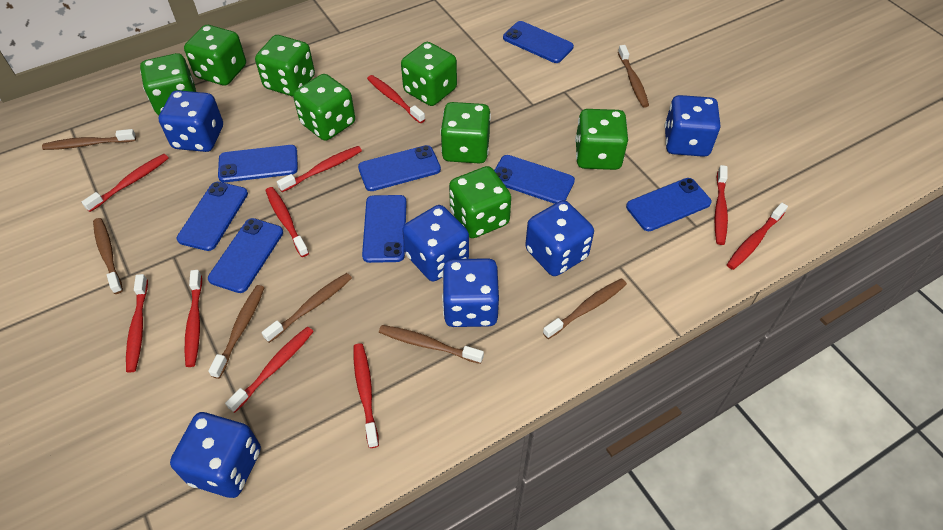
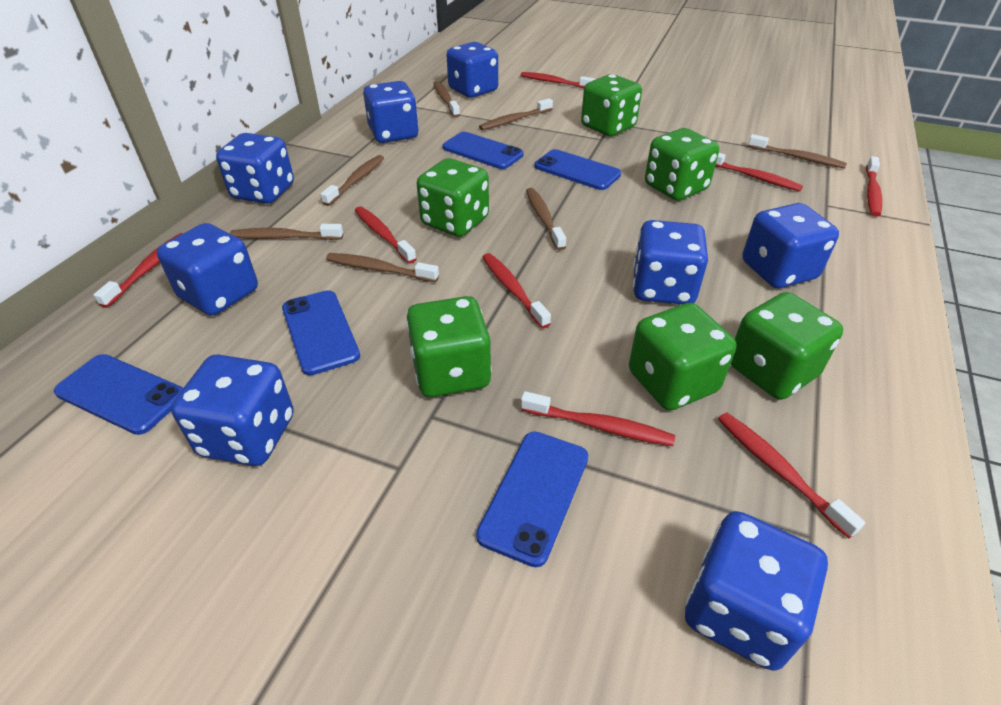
blue dice: 6 -> 8
blue phone: 8 -> 5
green dice: 8 -> 6
red toothbrush: 10 -> 8

